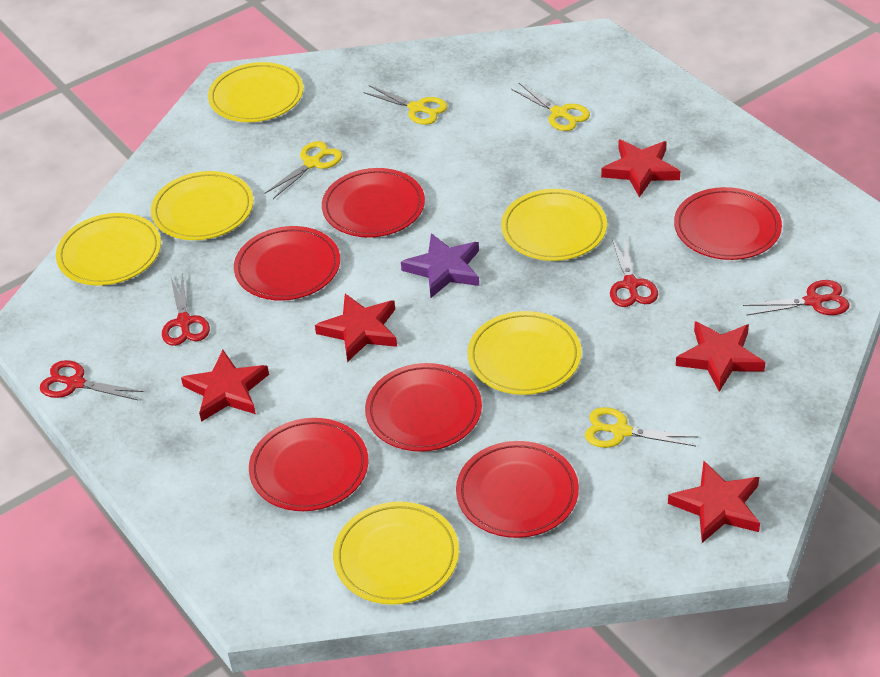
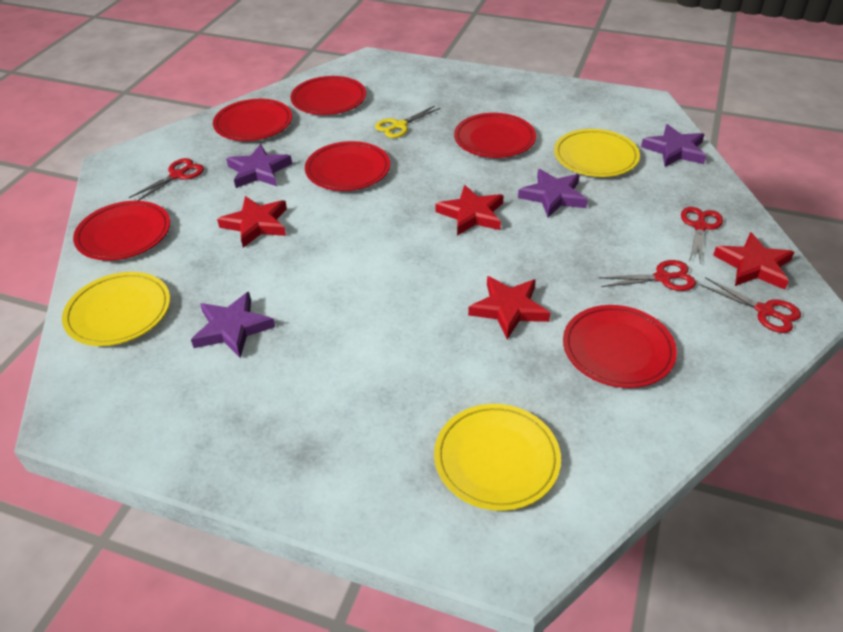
purple star: 1 -> 4
red star: 5 -> 4
yellow plate: 6 -> 3
yellow scissors: 4 -> 1

